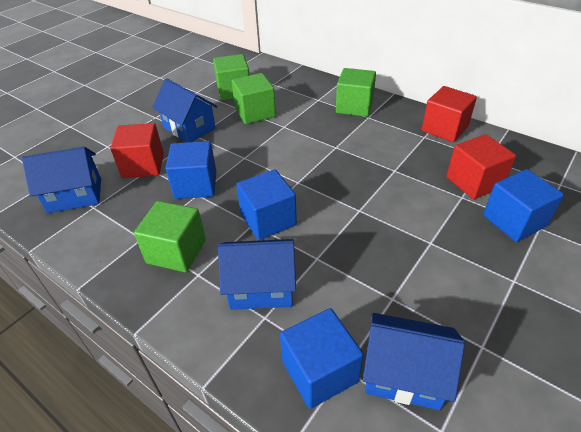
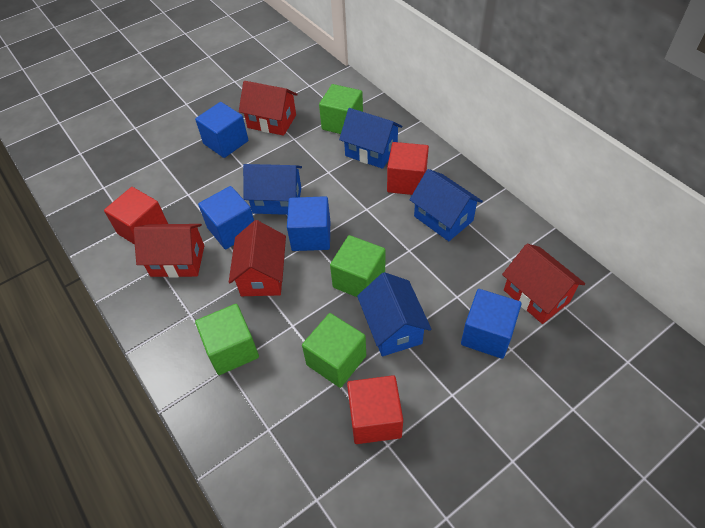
red house: 0 -> 4

